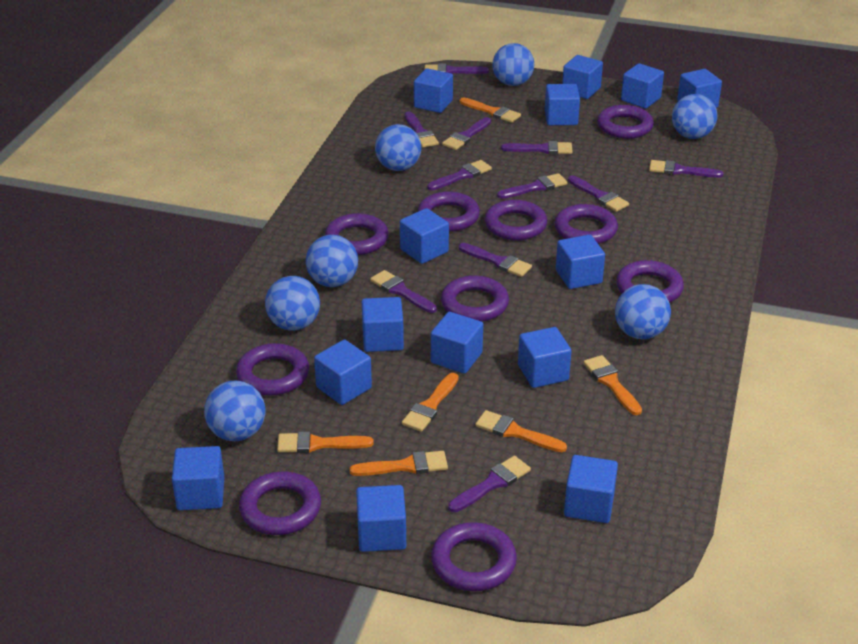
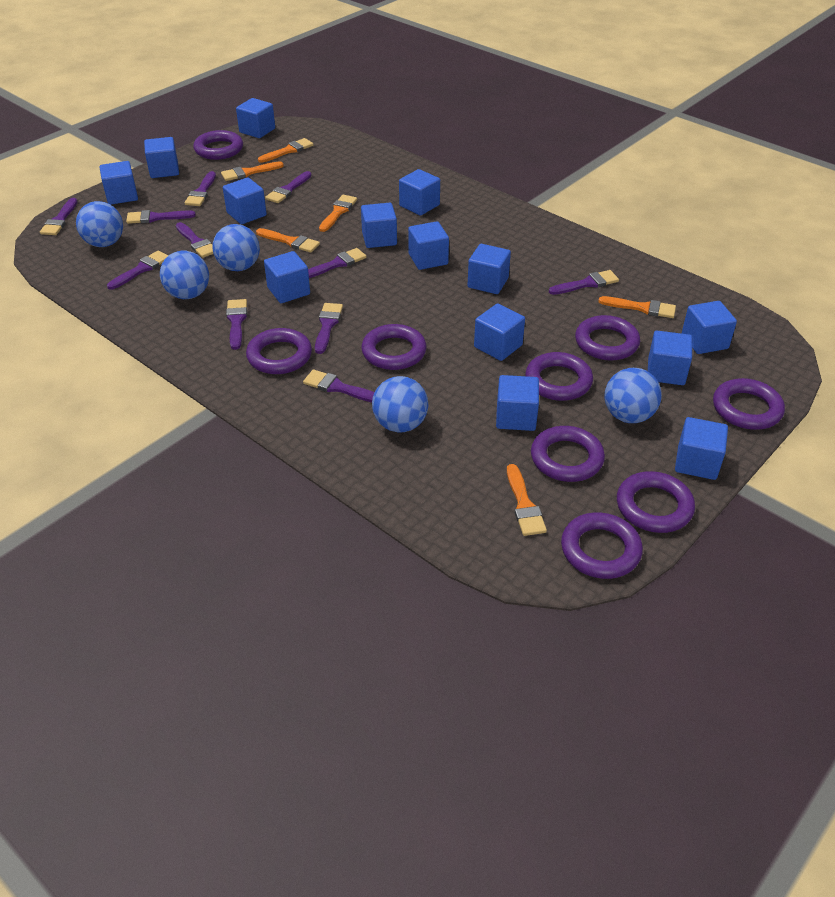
blue ball: 7 -> 5
purple ring: 10 -> 9

